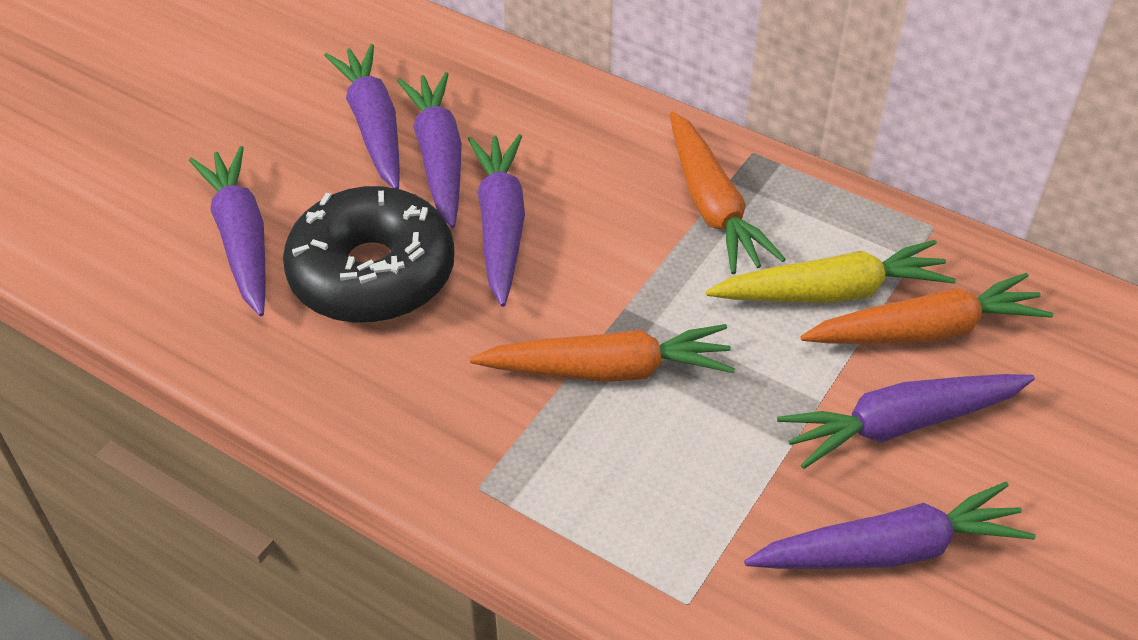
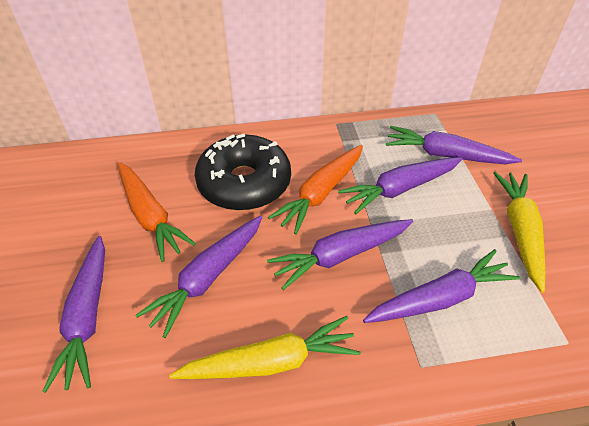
orange carrot: 3 -> 2
yellow carrot: 1 -> 2

